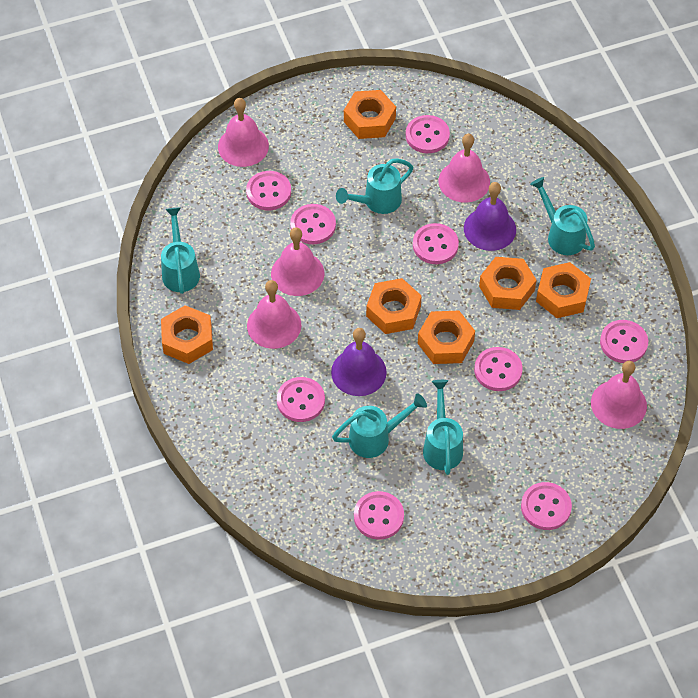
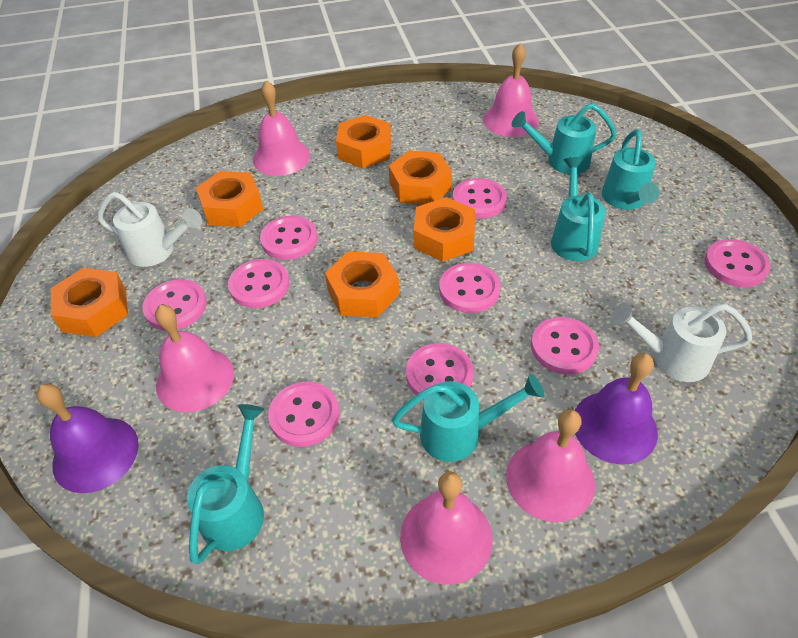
white watering can: 0 -> 2

